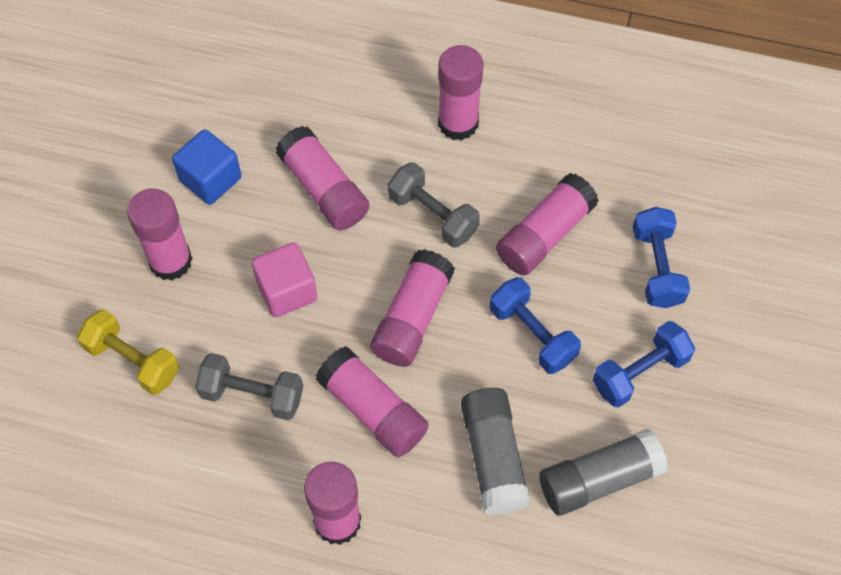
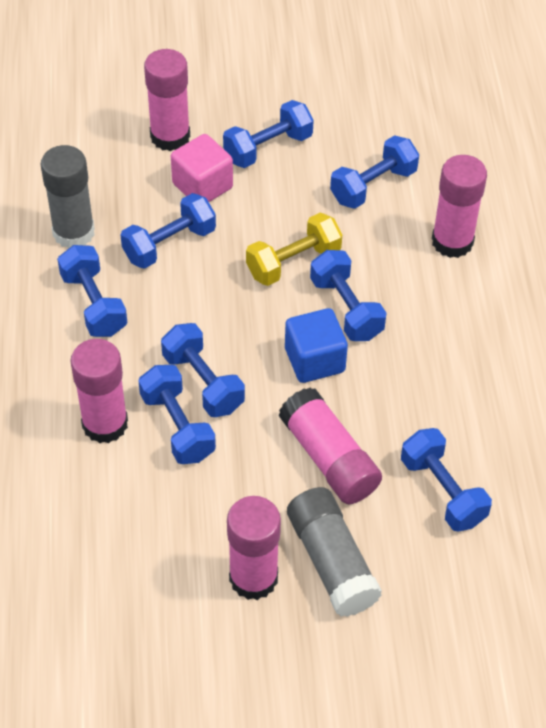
blue dumbbell: 3 -> 8
grey dumbbell: 2 -> 0
pink glue stick: 7 -> 5

